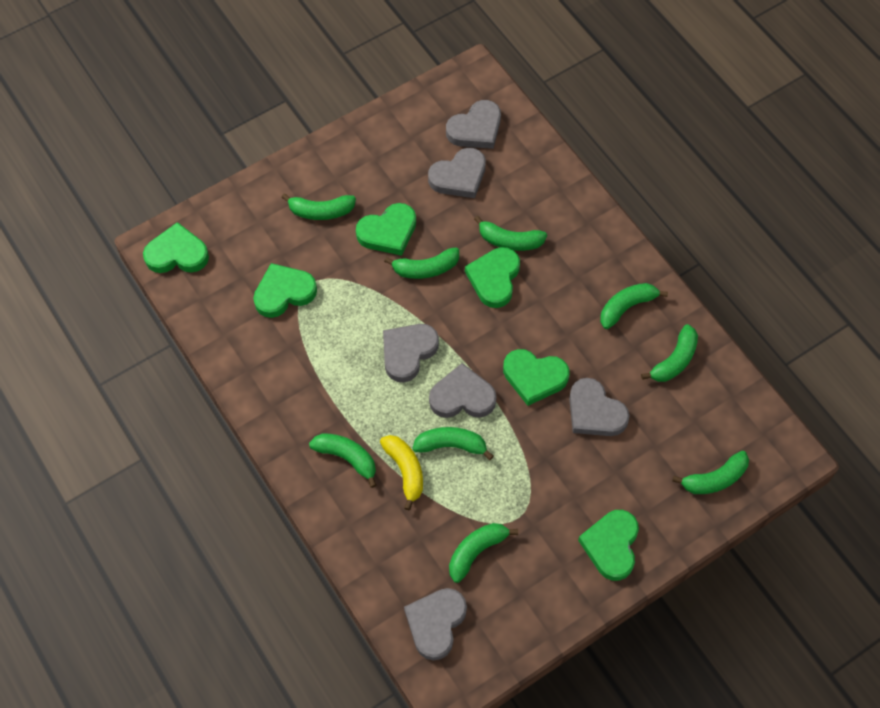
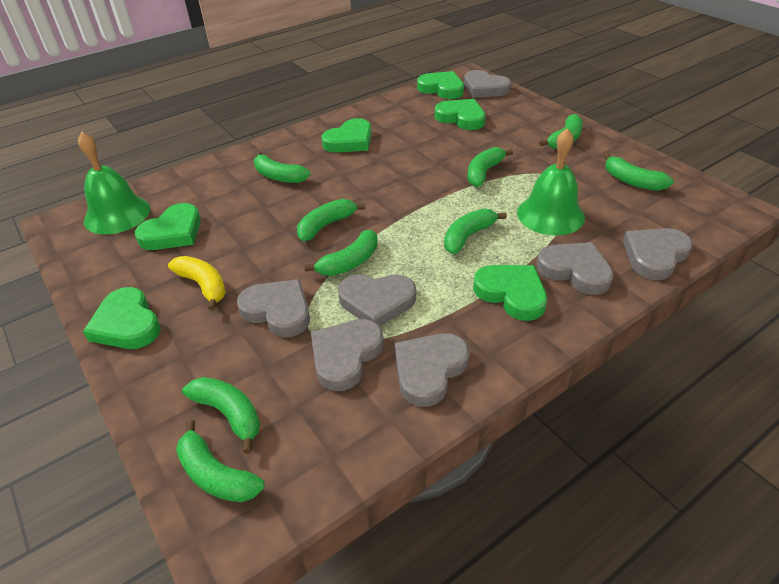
green bell: 0 -> 2
grey heart: 6 -> 7

